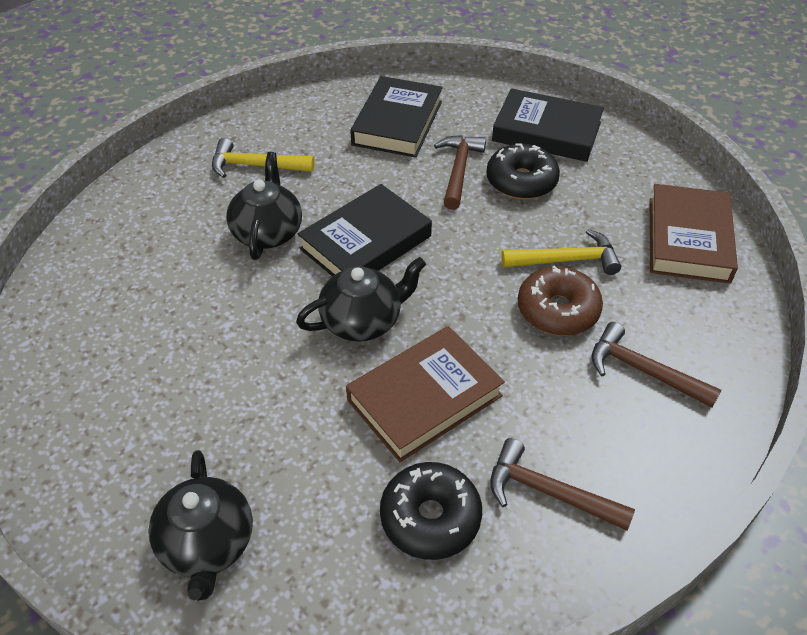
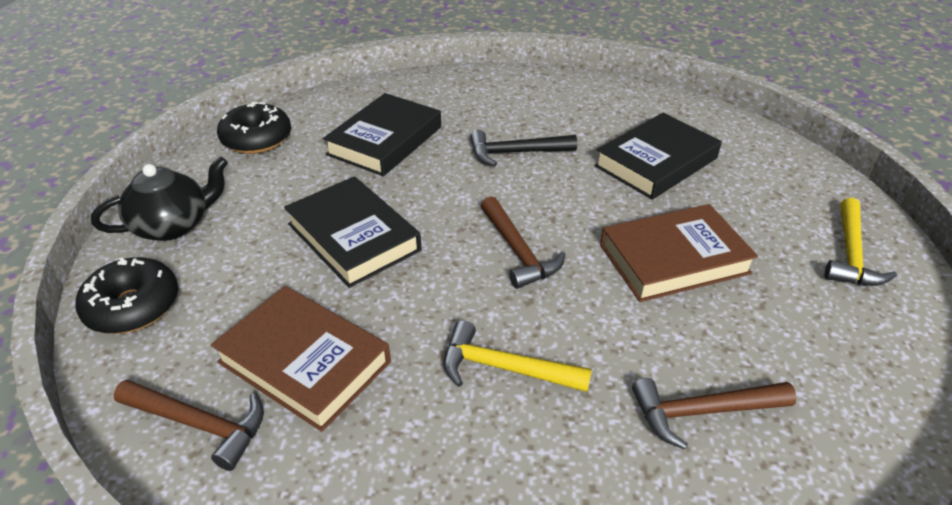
black hammer: 0 -> 1
black teapot: 3 -> 1
brown donut: 1 -> 0

